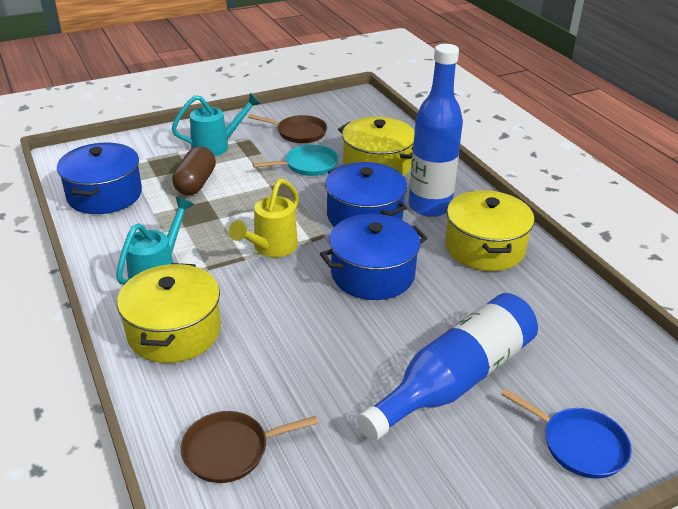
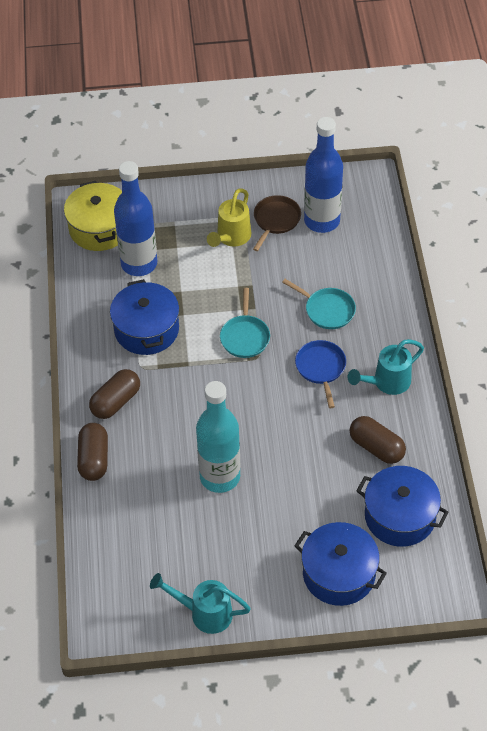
brown capsule: 1 -> 3
brown pan: 2 -> 1
turquoise bottle: 0 -> 1
turquoise pan: 1 -> 2
yellow pot: 3 -> 1

